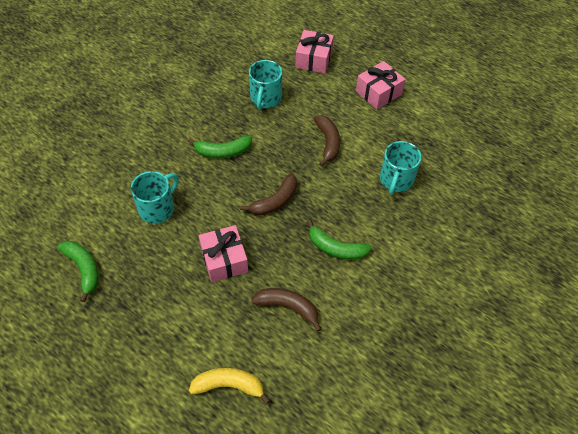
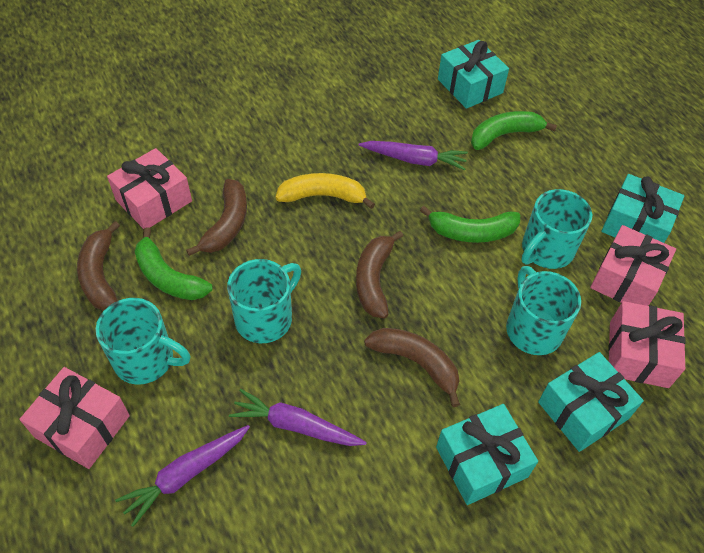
brown banana: 3 -> 4
pink gift: 3 -> 4
purple carrot: 0 -> 3
turquoise gift: 0 -> 4
turquoise mug: 3 -> 4

